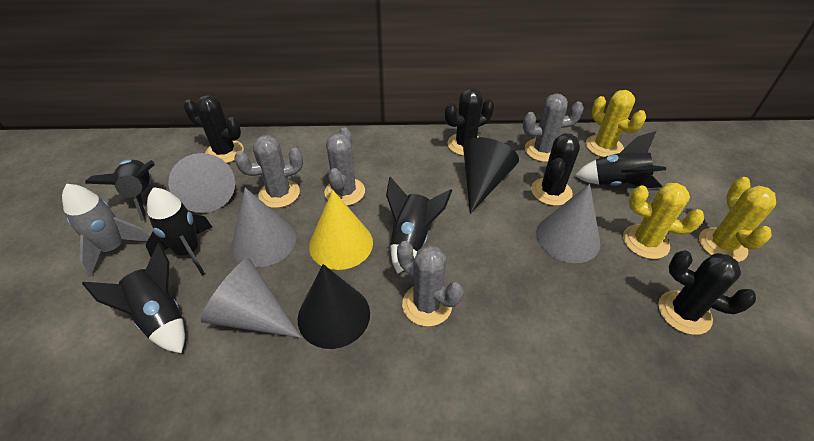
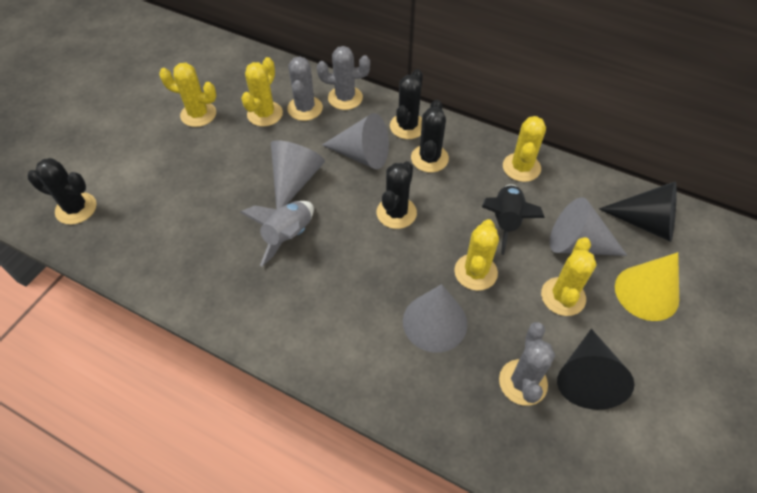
black rocket: 5 -> 1
grey cactus: 4 -> 3
yellow cactus: 3 -> 5

